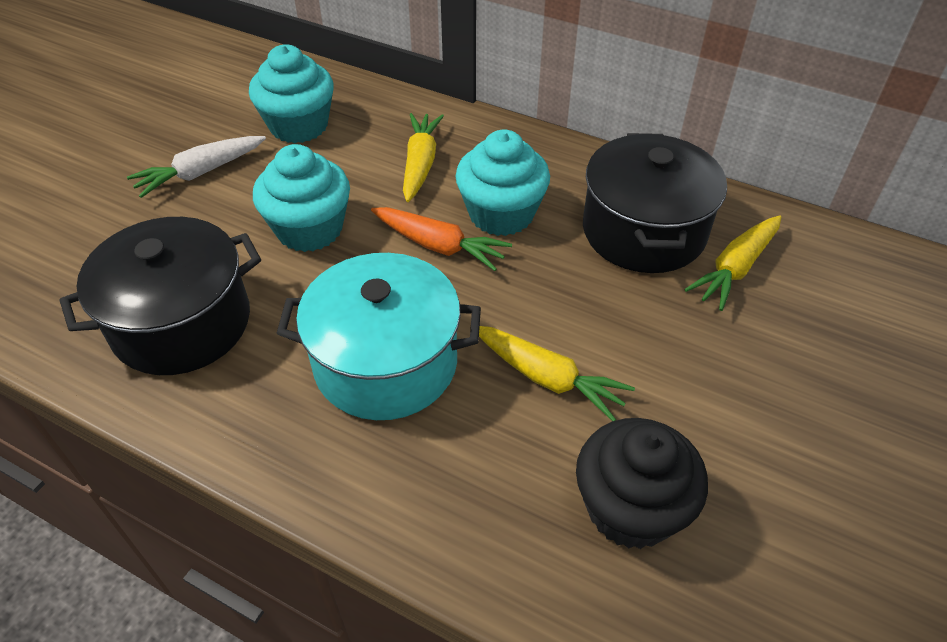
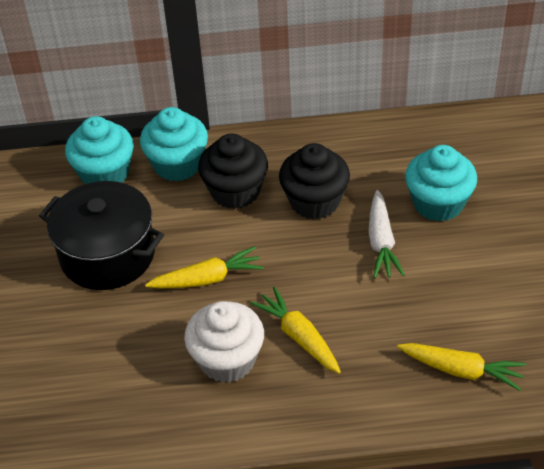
black cupcake: 1 -> 2
black pot: 2 -> 1
orange carrot: 1 -> 0
turquoise pot: 1 -> 0
white cupcake: 0 -> 1

